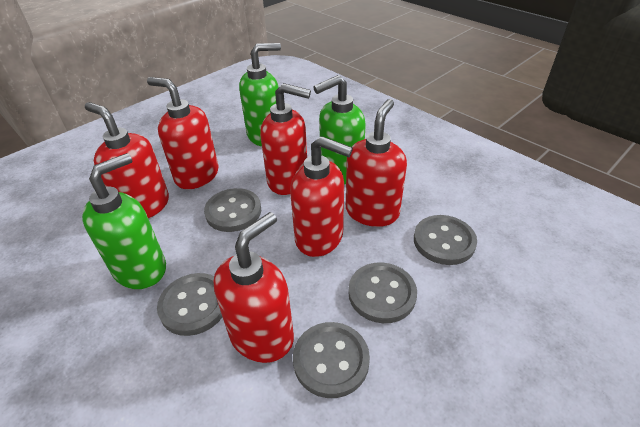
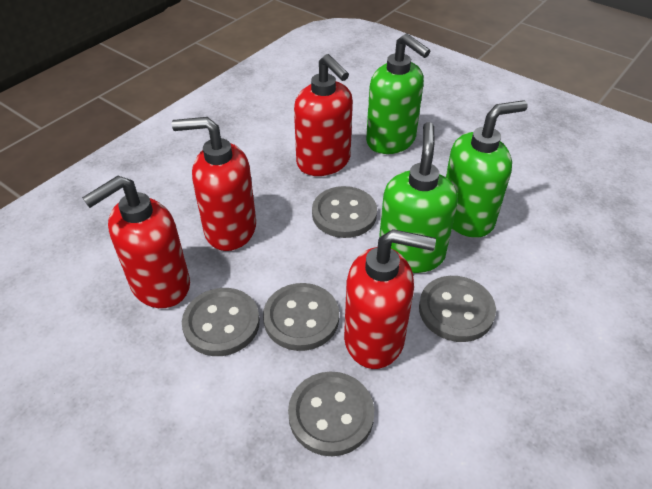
red soap dispenser: 6 -> 4

